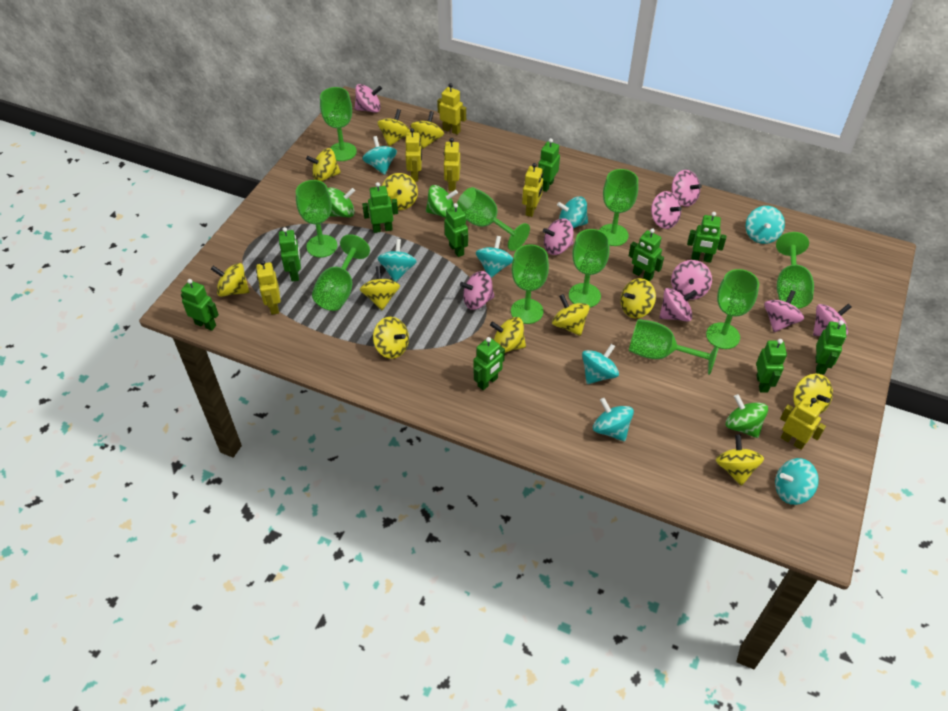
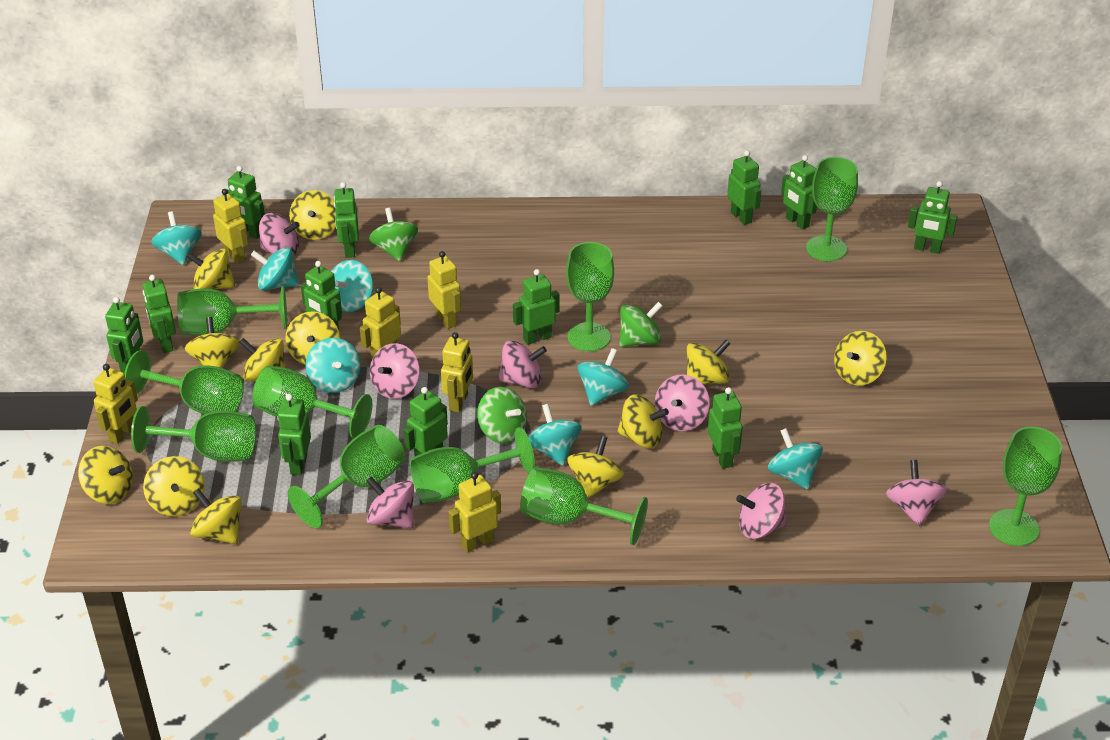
green robot: 10 -> 12
pink spinning top: 9 -> 7
turquoise spinning top: 8 -> 7

